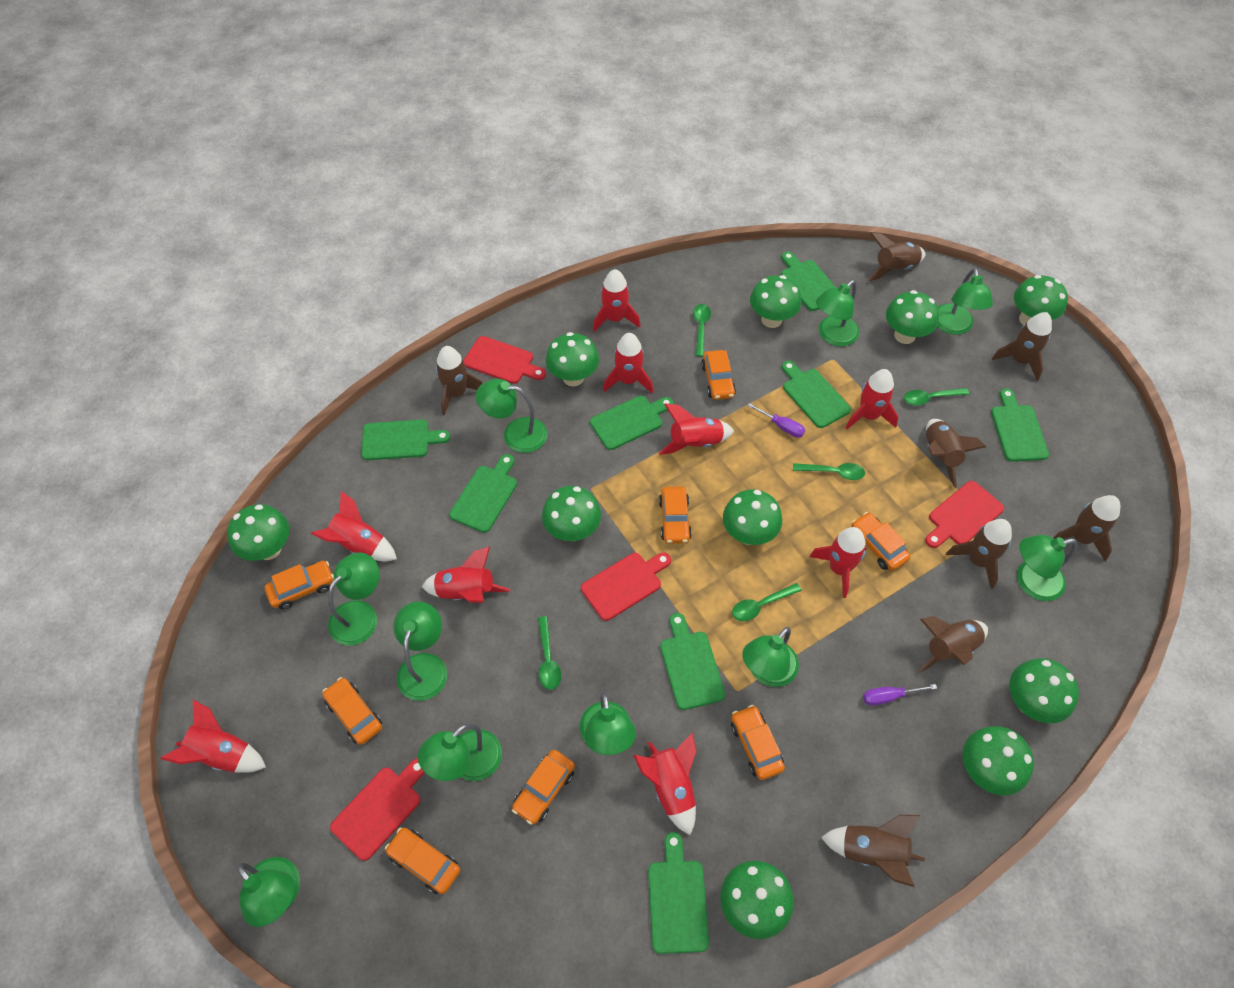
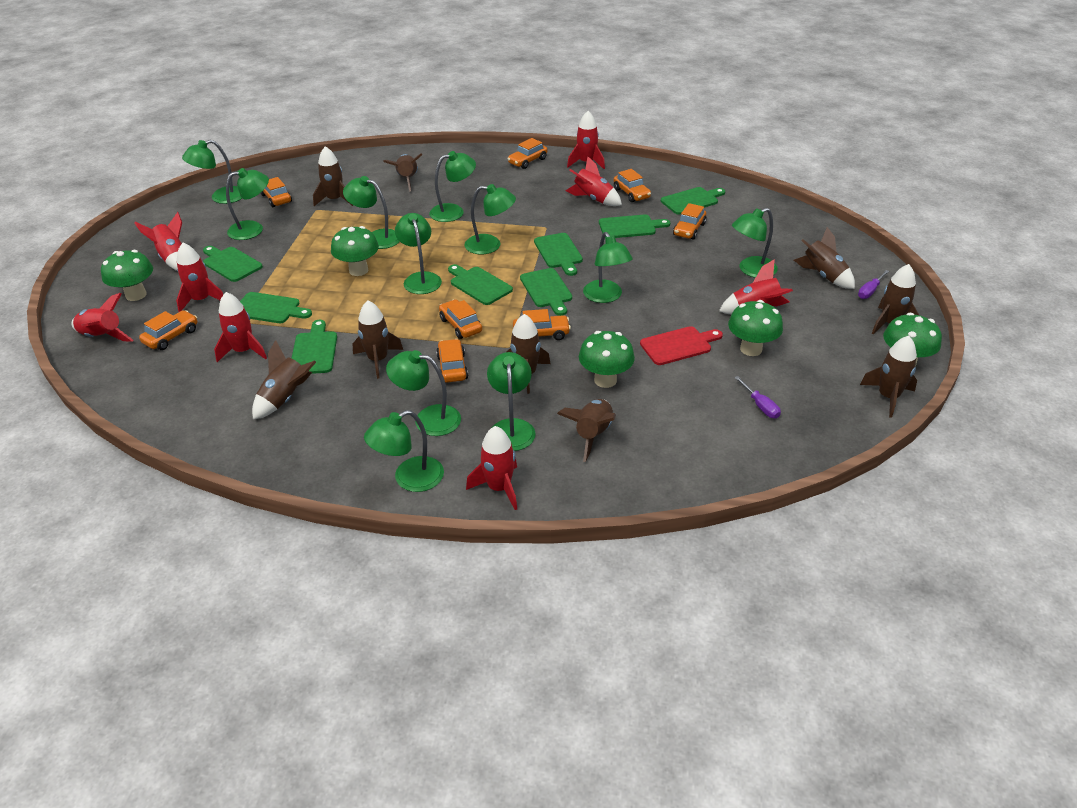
brown rocket: 8 -> 9
green lamp: 10 -> 11
green mushroom: 10 -> 5
green spoon: 5 -> 0
red cutting board: 4 -> 1
red rocket: 9 -> 8

